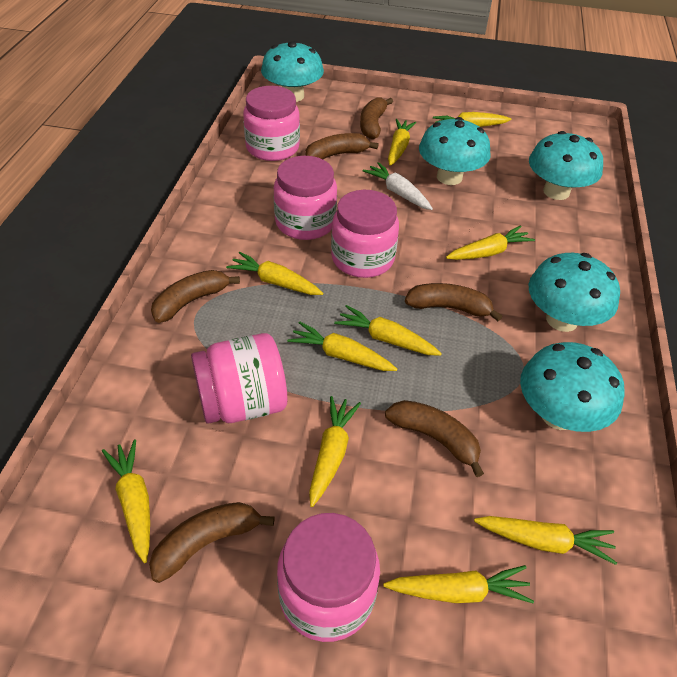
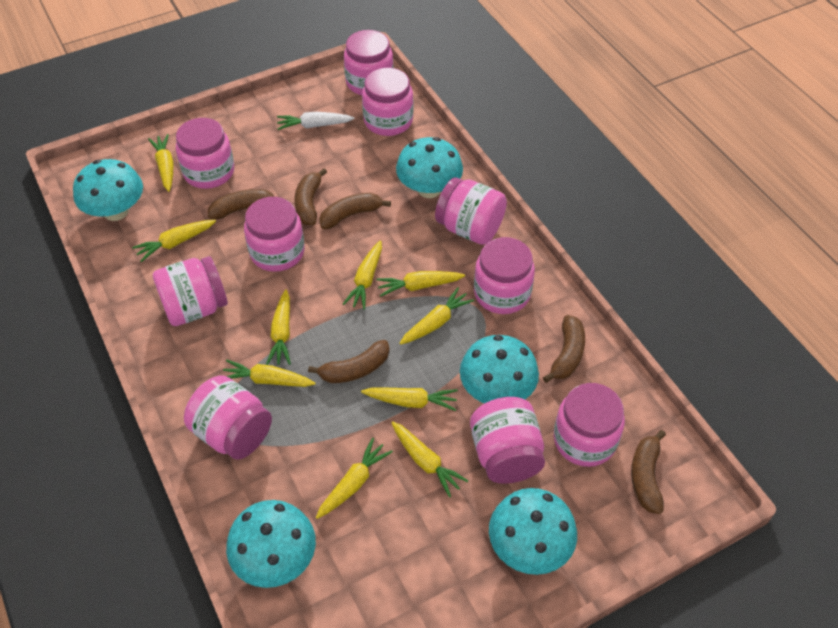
pink jar: 5 -> 10

